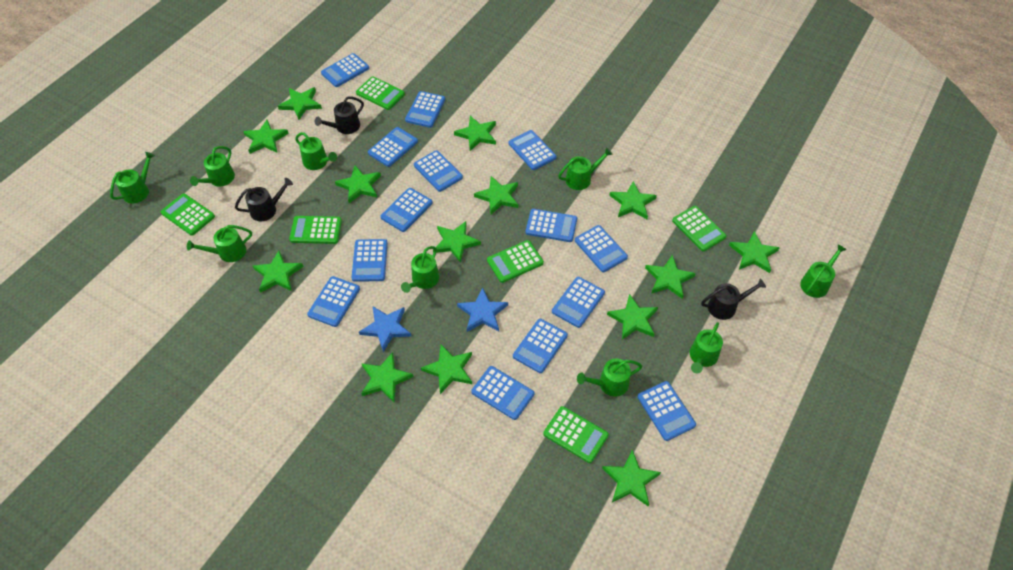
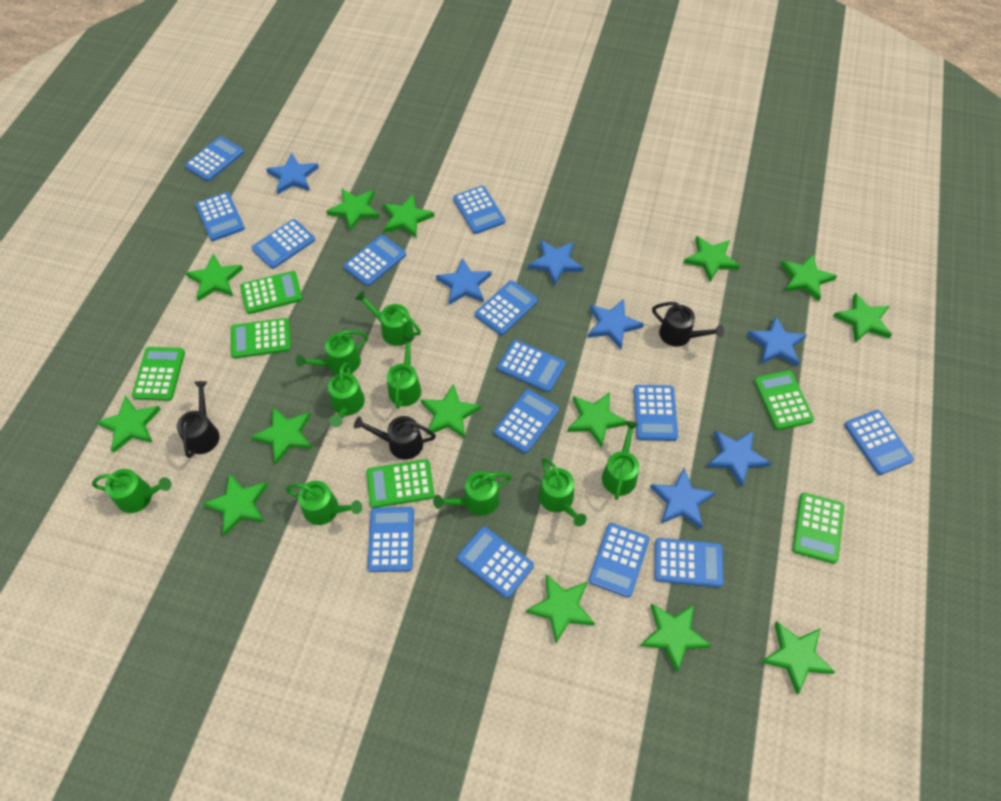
blue star: 2 -> 7

